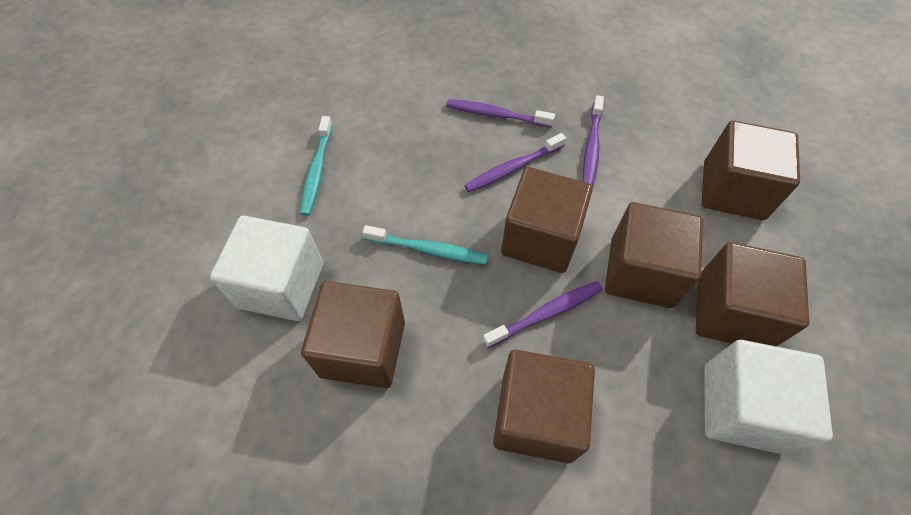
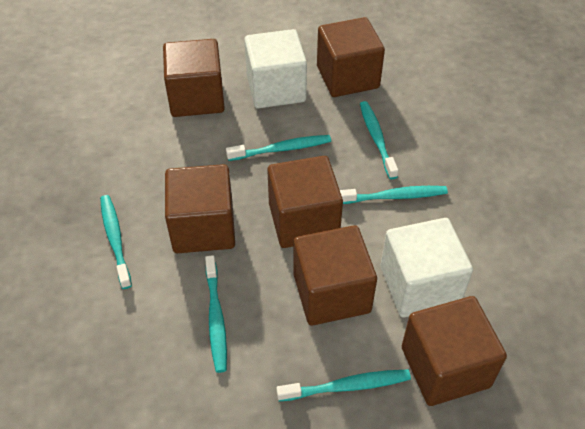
purple toothbrush: 4 -> 0
turquoise toothbrush: 2 -> 6

